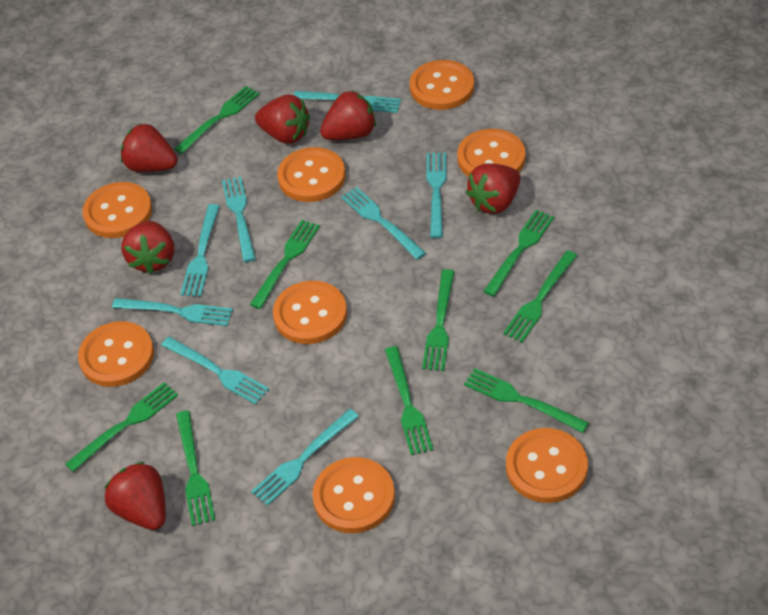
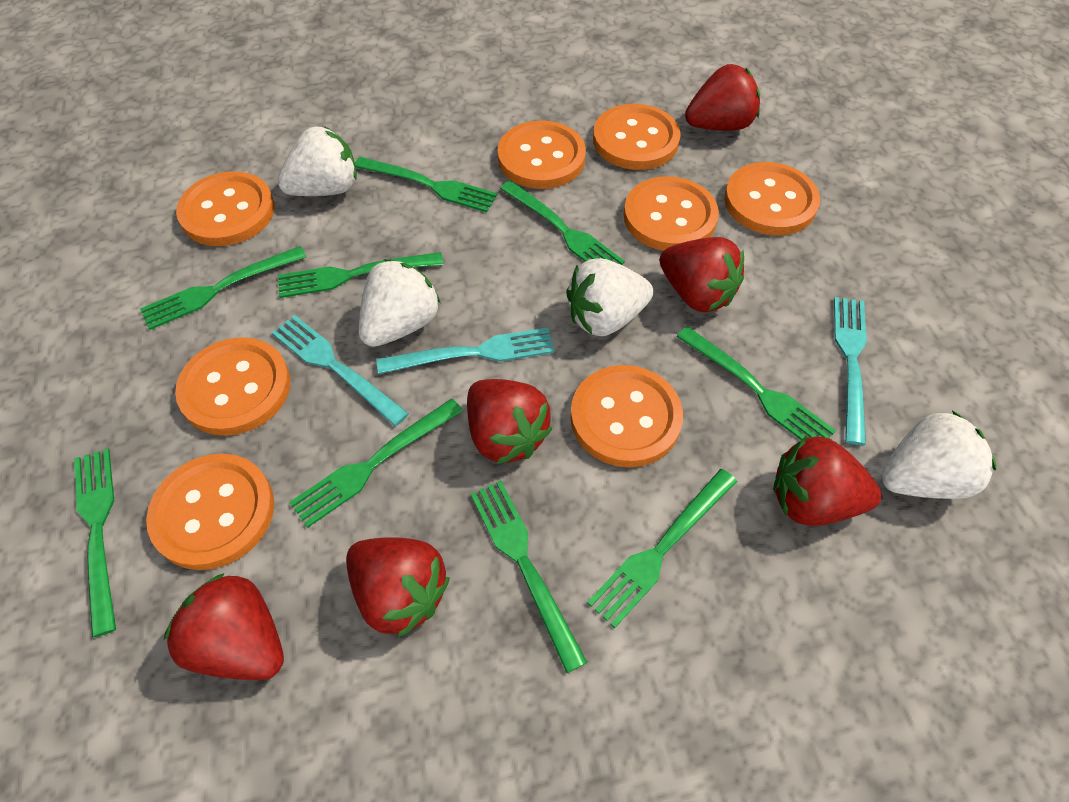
turquoise fork: 8 -> 3
white strawberry: 0 -> 4

